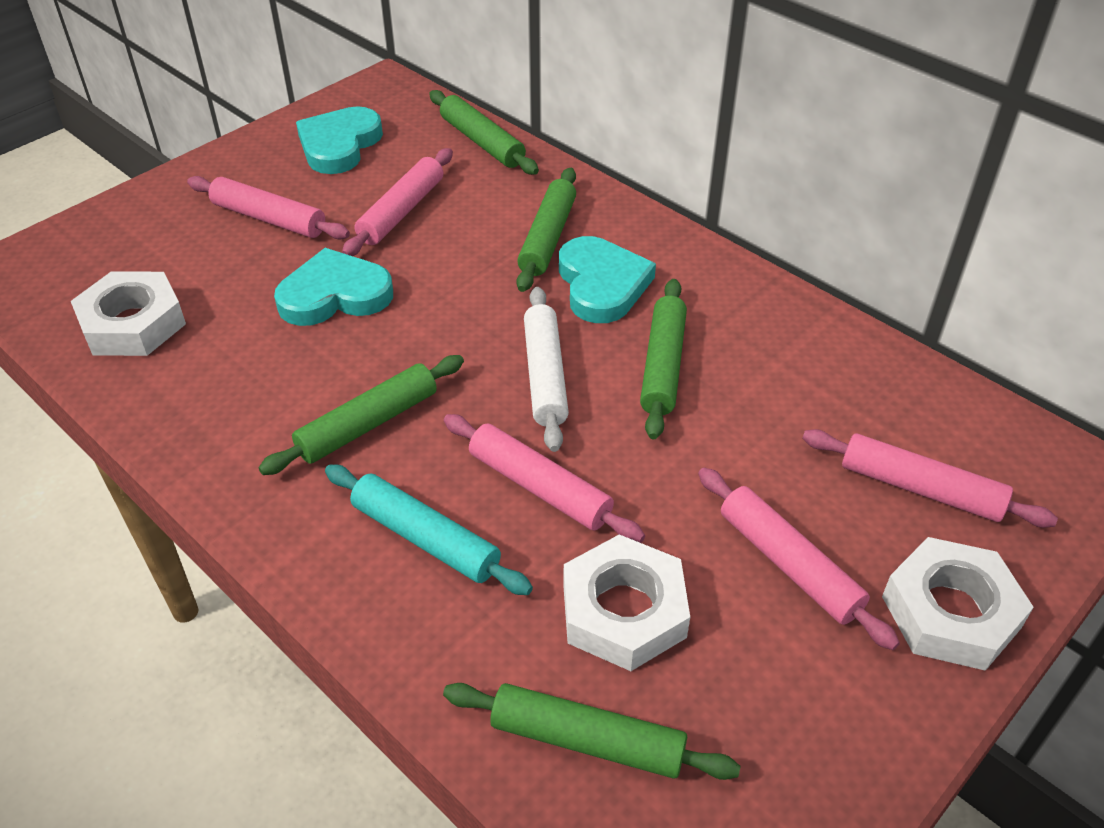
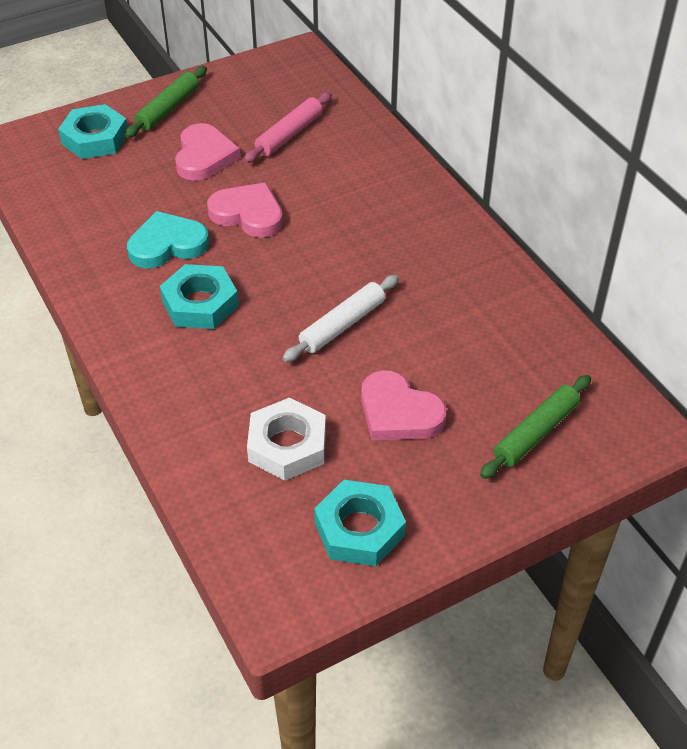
green rolling pin: 5 -> 2
pink heart: 0 -> 3
pink rolling pin: 5 -> 1
turquoise heart: 3 -> 1
turquoise nut: 0 -> 3
turquoise rolling pin: 1 -> 0
white nut: 3 -> 1

